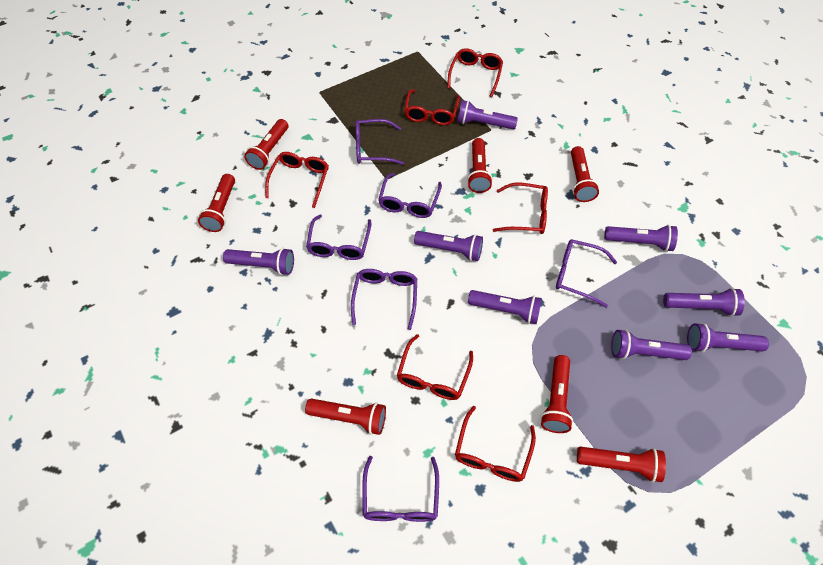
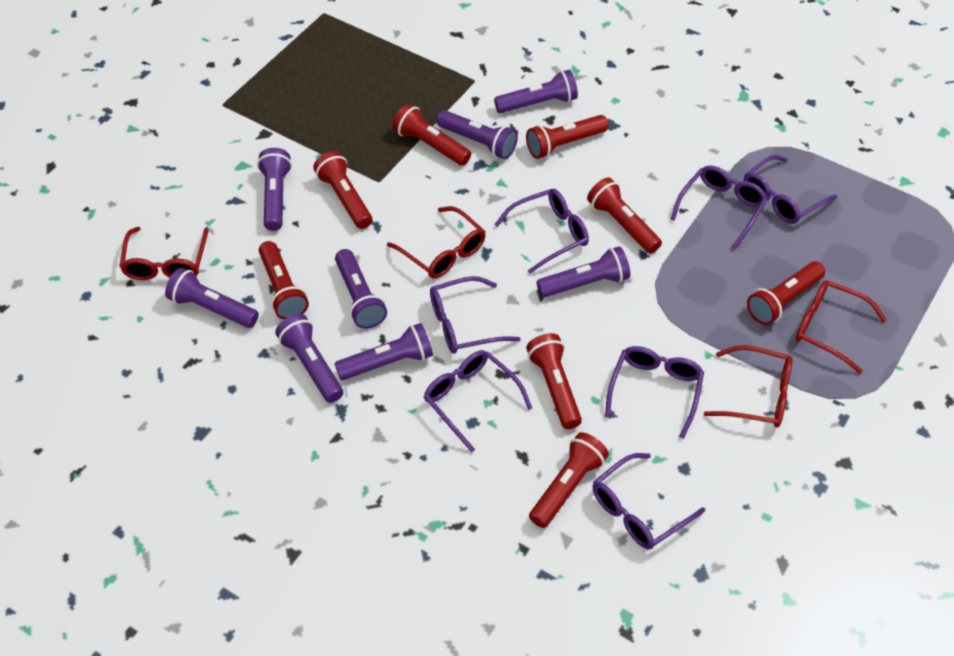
purple glasses: 6 -> 7
red flashlight: 7 -> 8
red glasses: 6 -> 4

